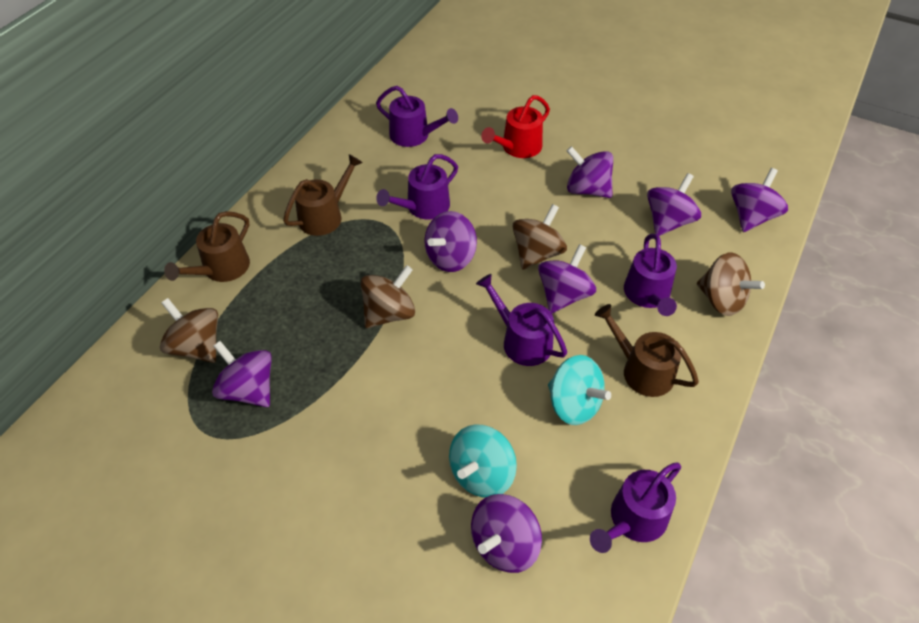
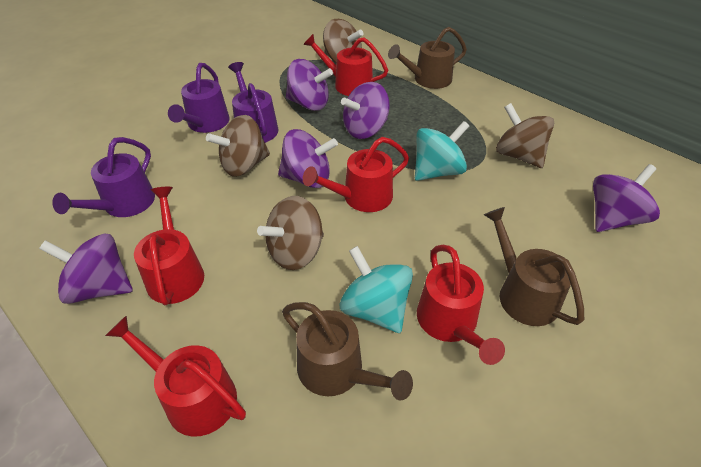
purple spinning top: 7 -> 5
purple watering can: 5 -> 3
red watering can: 1 -> 5

